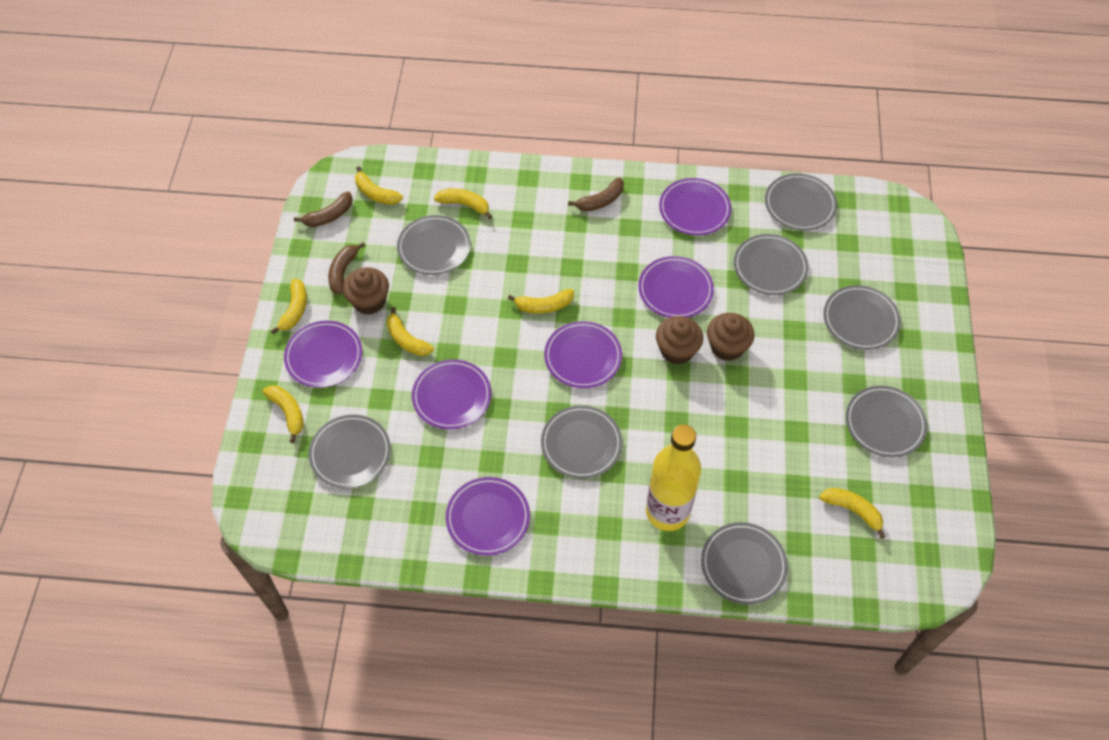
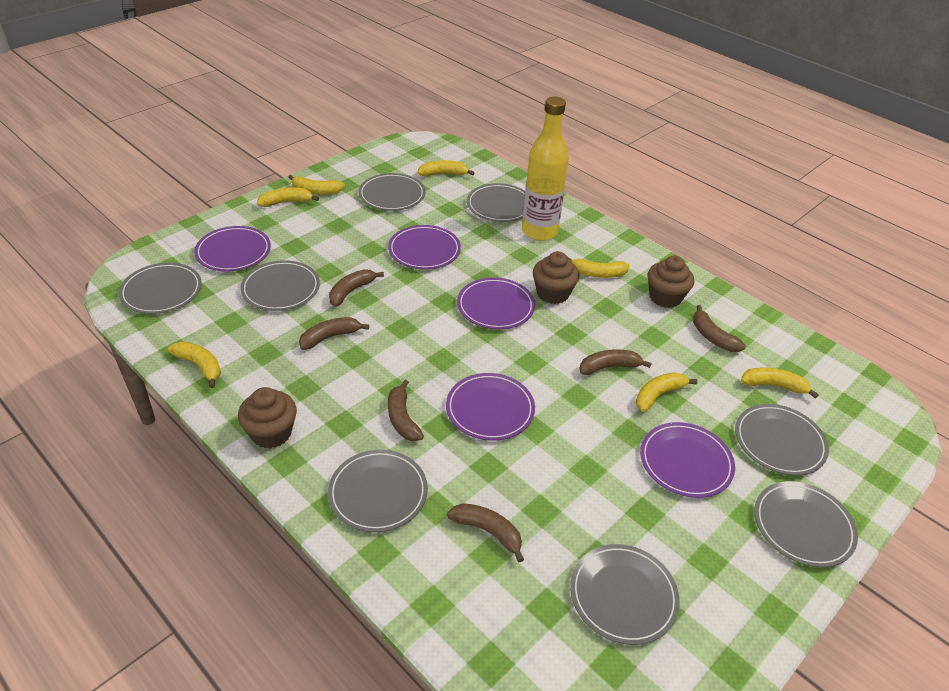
brown banana: 3 -> 6
purple plate: 6 -> 5

